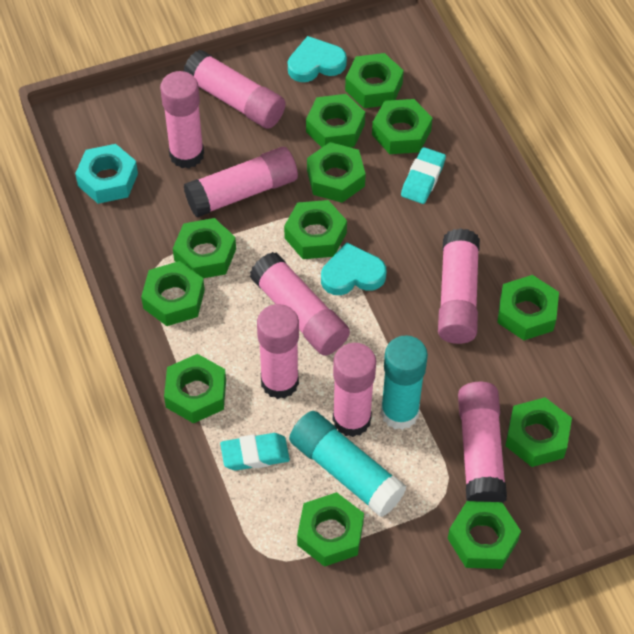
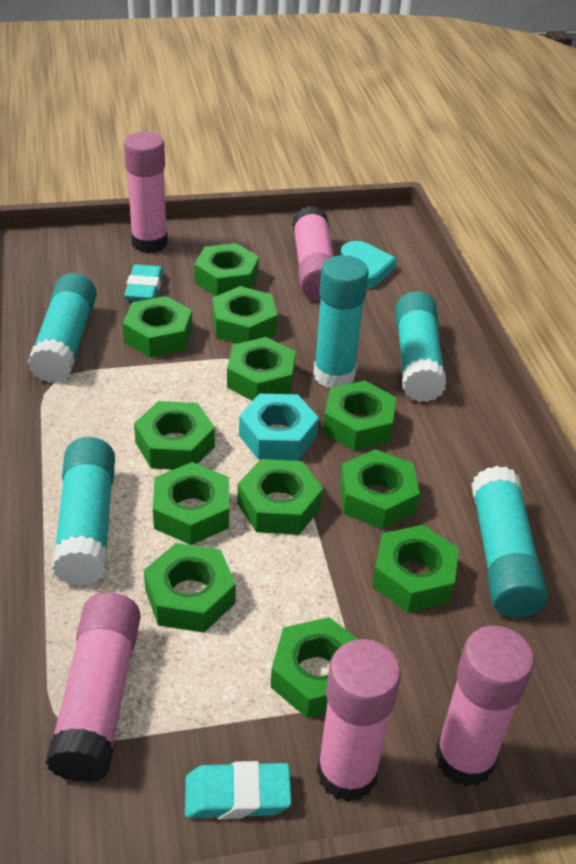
pink glue stick: 8 -> 5
turquoise glue stick: 2 -> 5
turquoise heart: 2 -> 1

